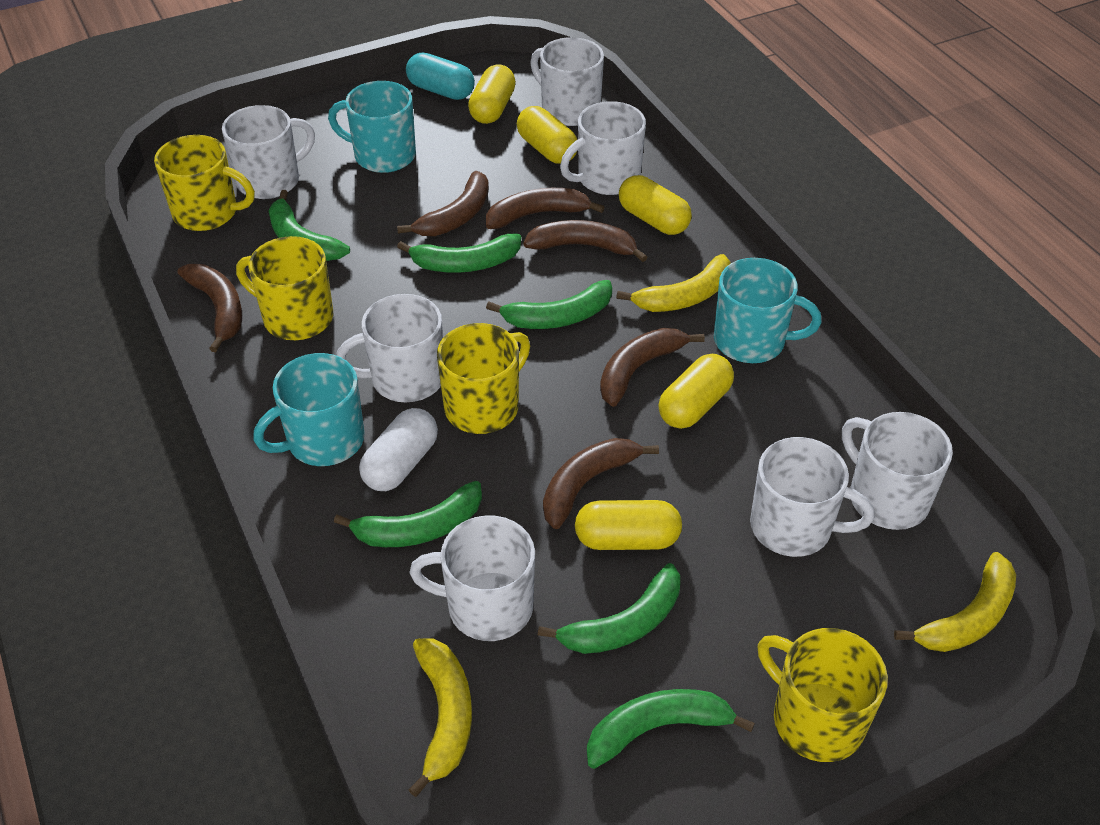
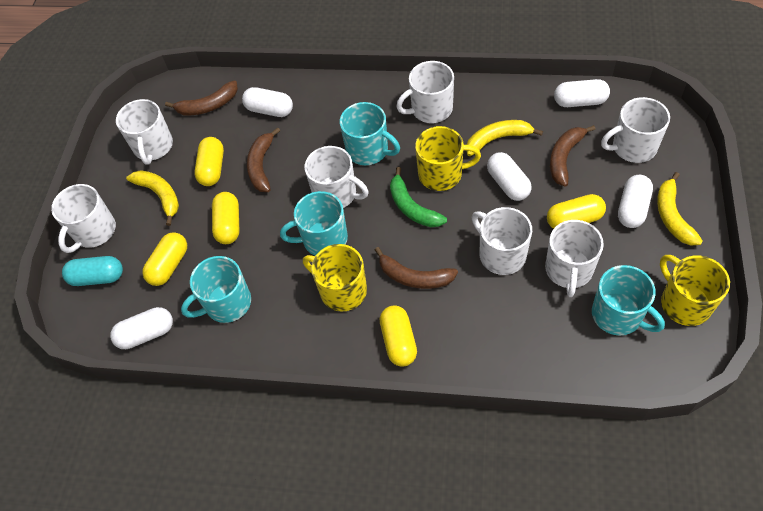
brown banana: 6 -> 4
green banana: 6 -> 1
turquoise mug: 3 -> 4
white capsule: 1 -> 5
yellow mug: 4 -> 3

